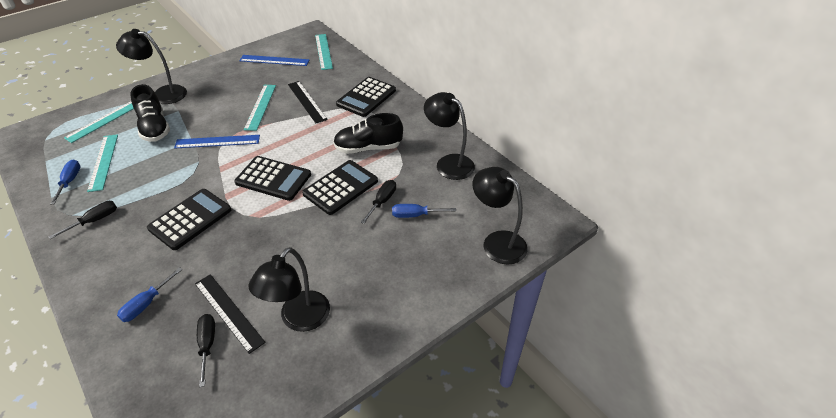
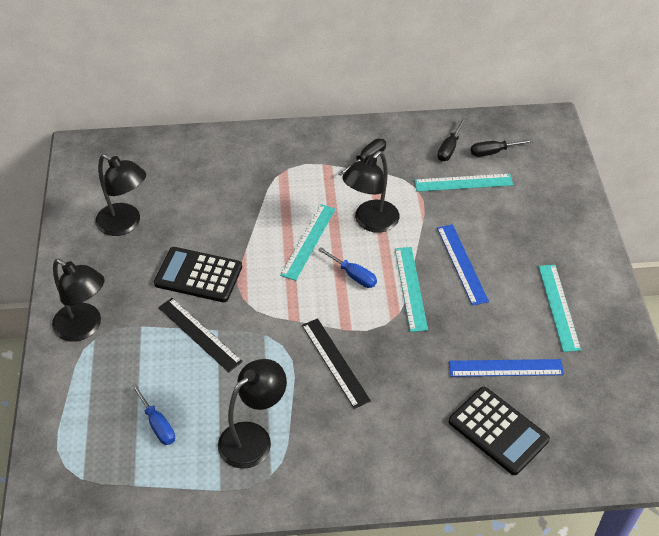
black calculator: 4 -> 2
black shoe: 2 -> 0
blue screwdriver: 3 -> 2

